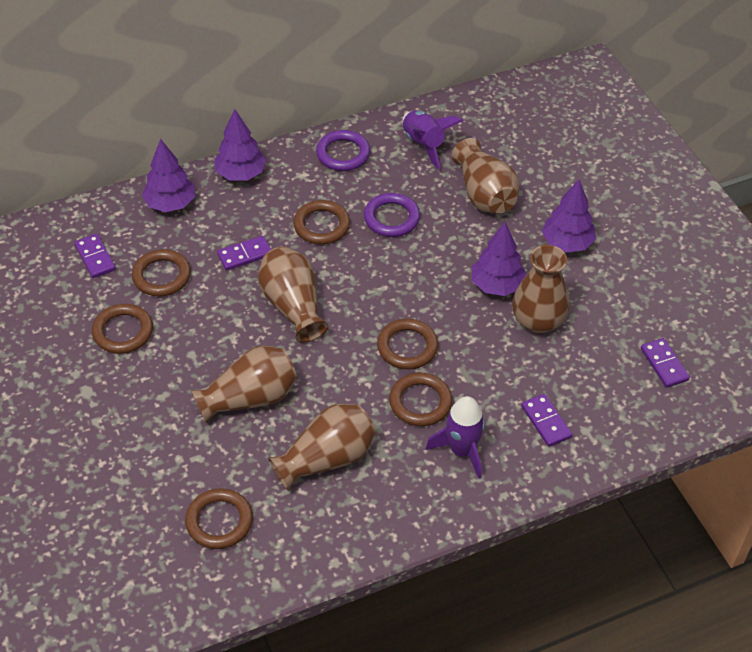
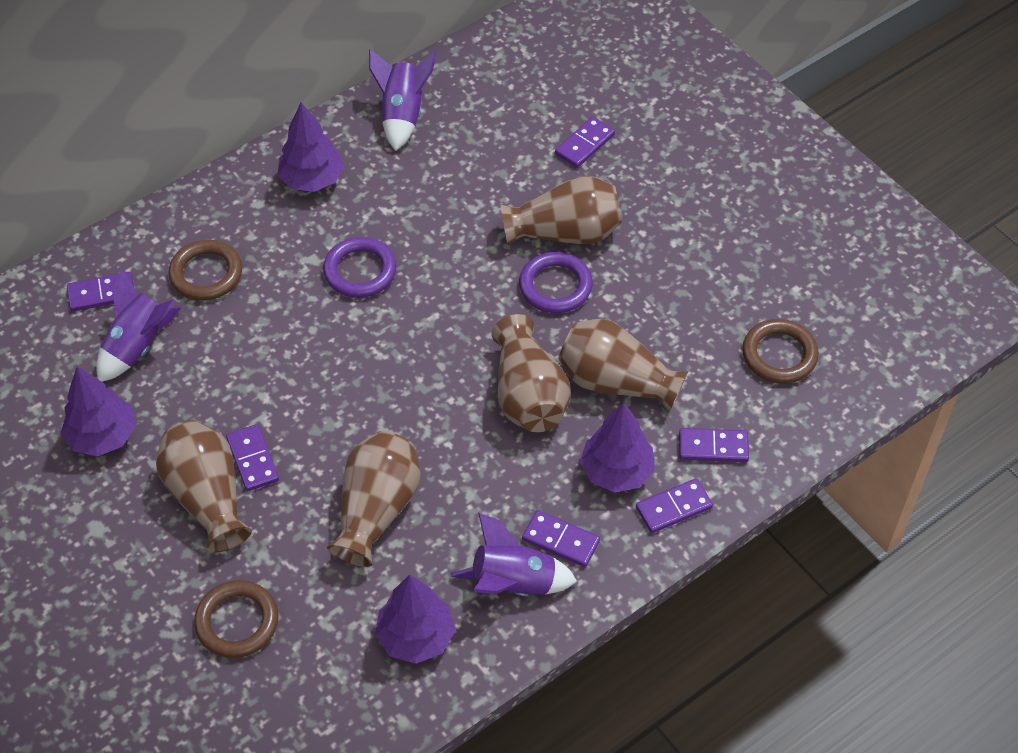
brown ring: 6 -> 3
purple domino: 4 -> 6
purple rocket: 2 -> 3

